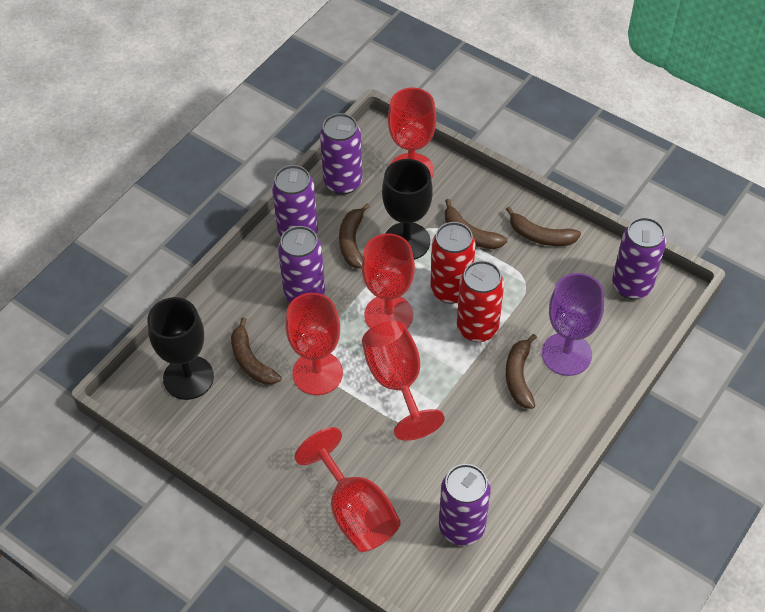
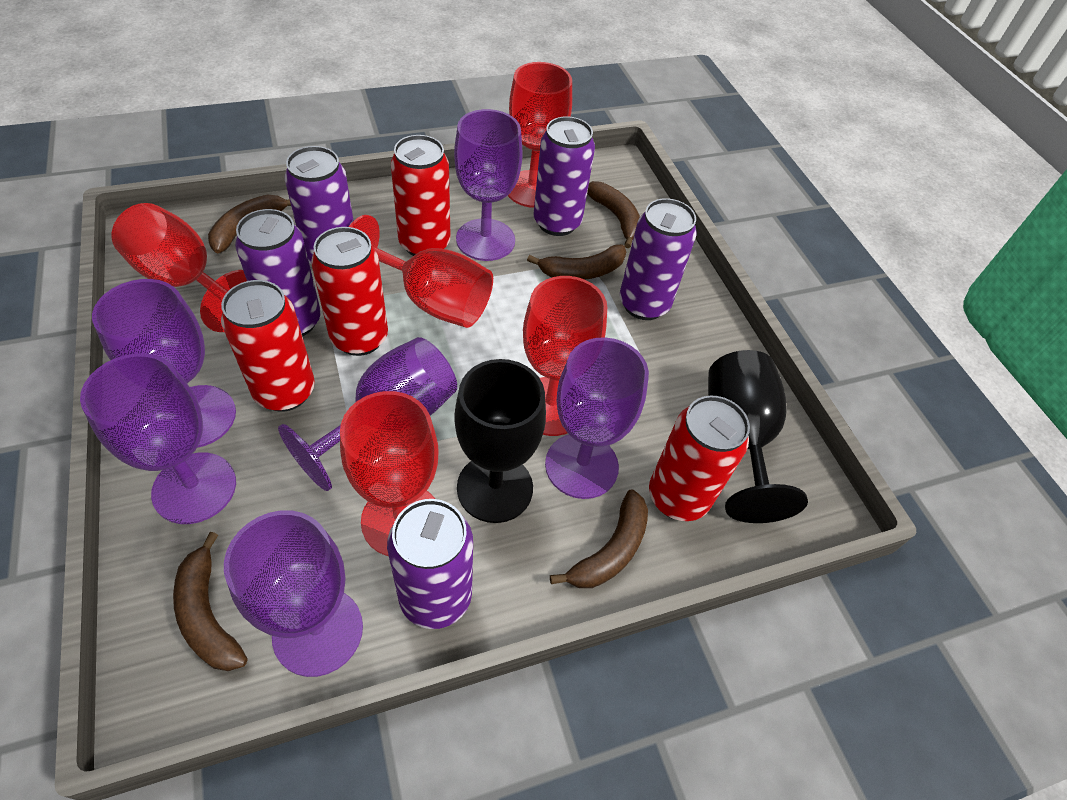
purple goblet: 1 -> 6
red can: 2 -> 4

